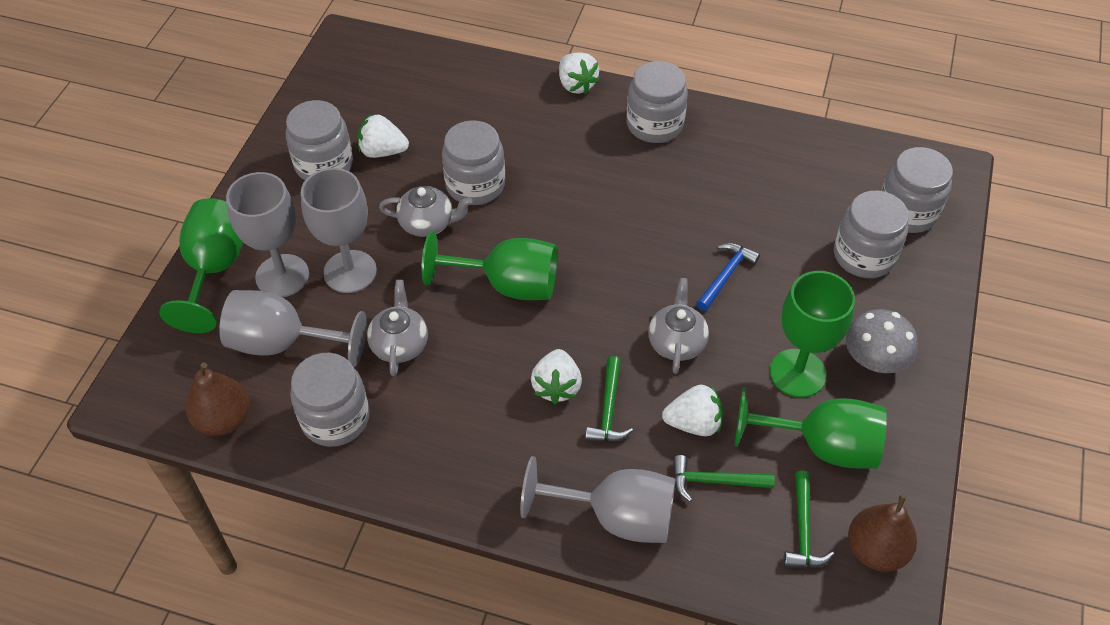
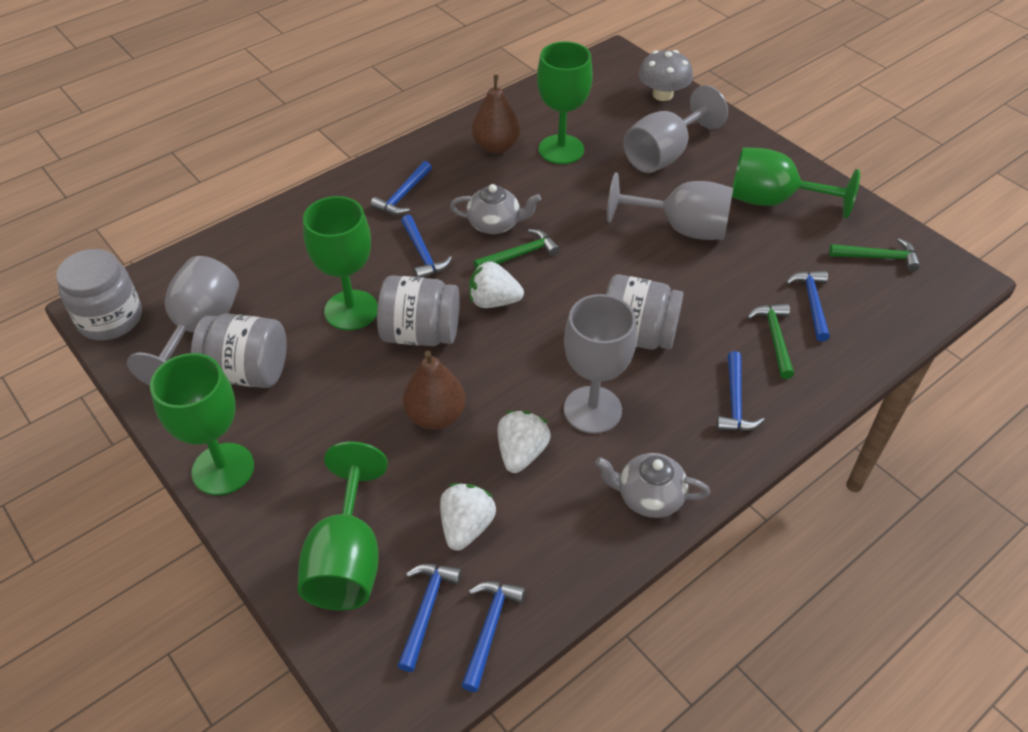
blue hammer: 1 -> 6
green goblet: 4 -> 5
grey jar: 6 -> 4
grey teapot: 3 -> 2
white strawberry: 4 -> 3

